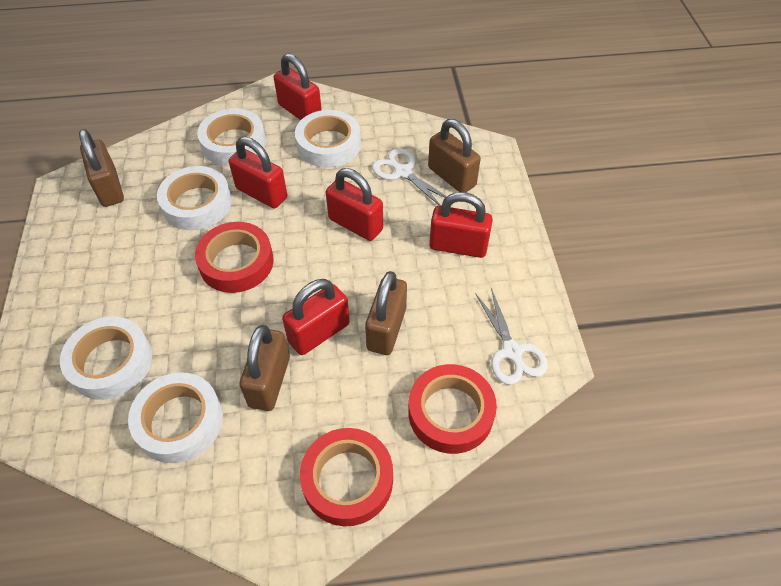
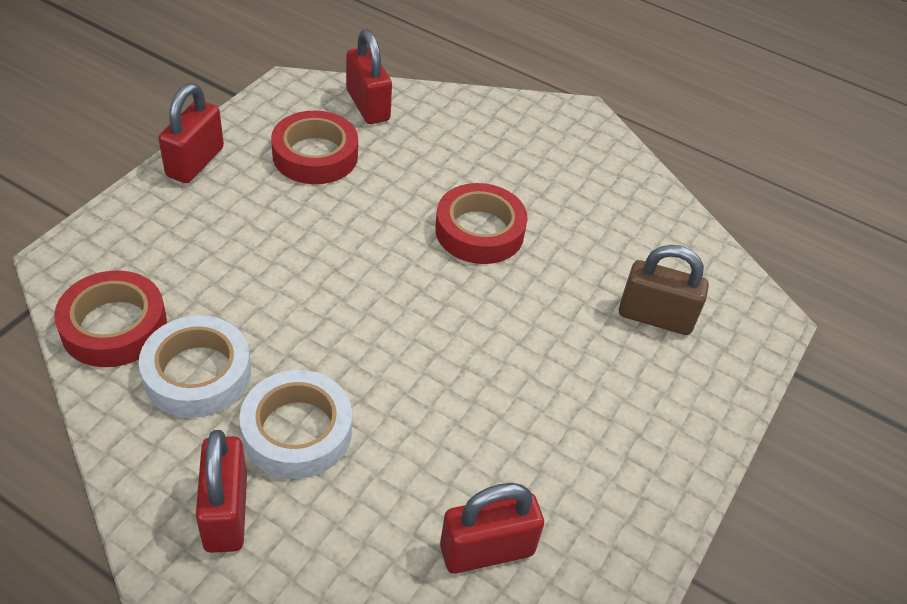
brown padlock: 4 -> 1
red padlock: 5 -> 4
white scissors: 2 -> 0
white tape: 5 -> 2

